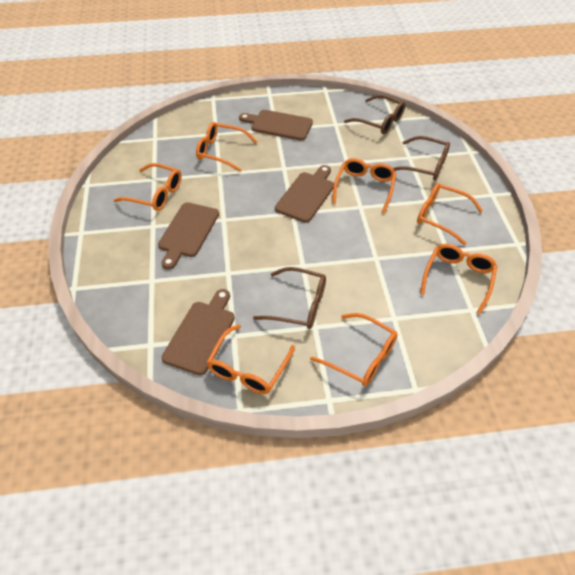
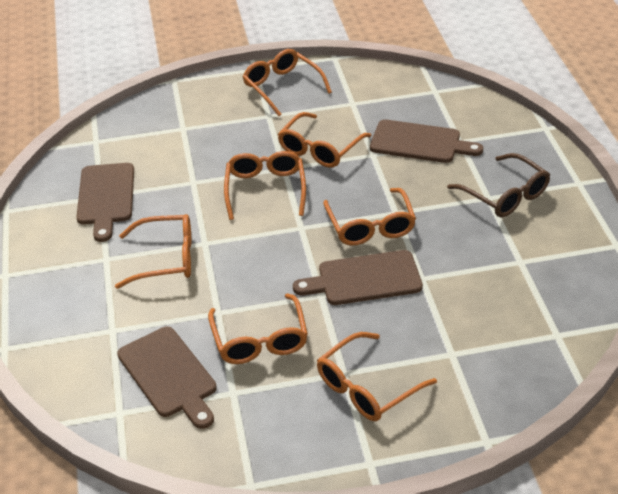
brown glasses: 3 -> 1

